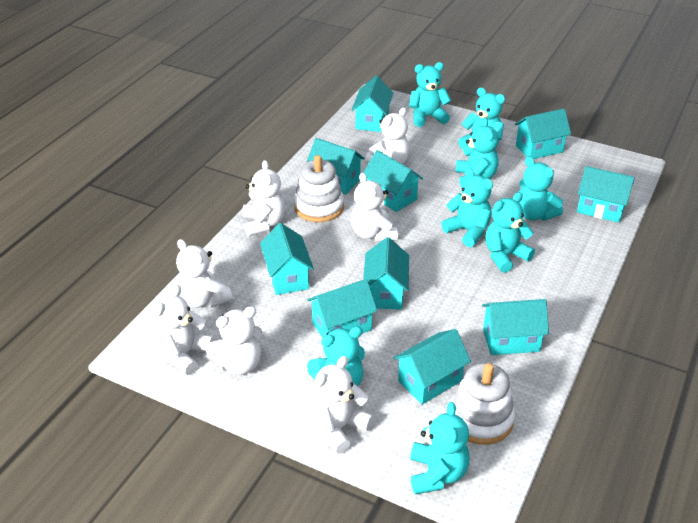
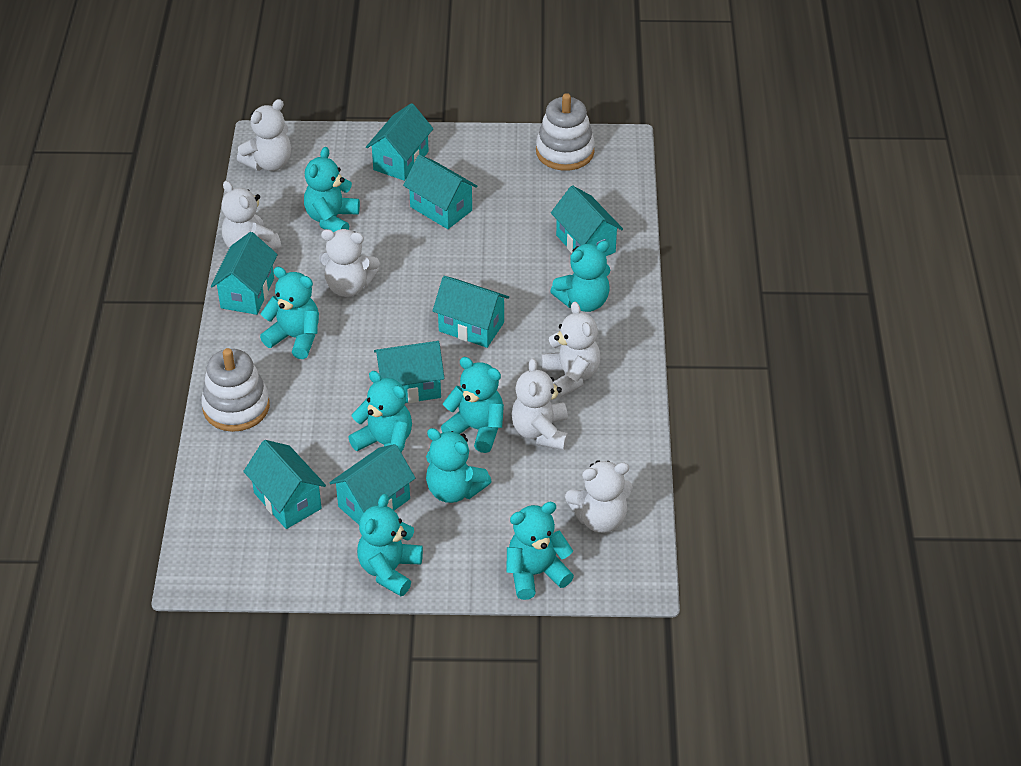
turquoise house: 10 -> 8
white teddy bear: 7 -> 6

